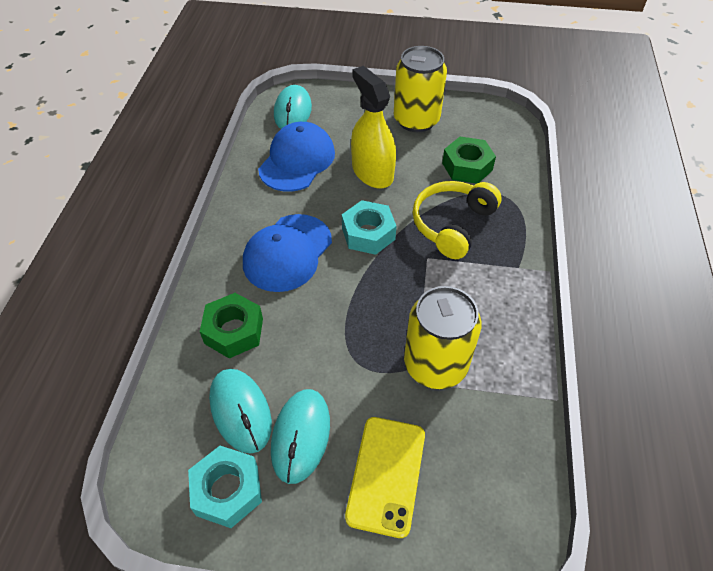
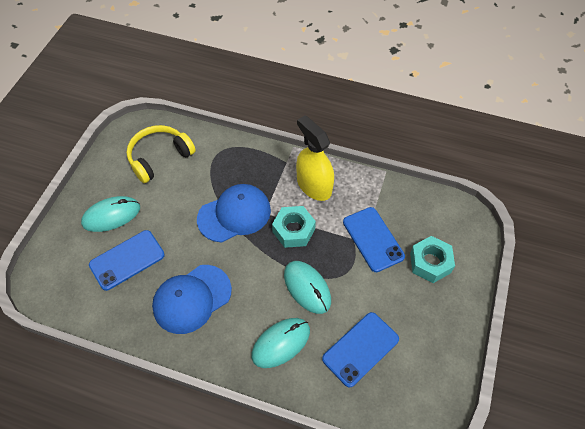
blue phone: 0 -> 3
green nut: 2 -> 0
yellow can: 2 -> 0
yellow phone: 1 -> 0

